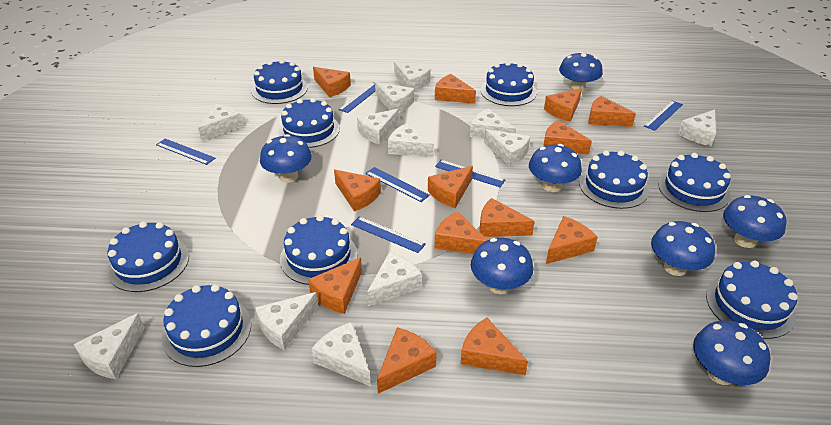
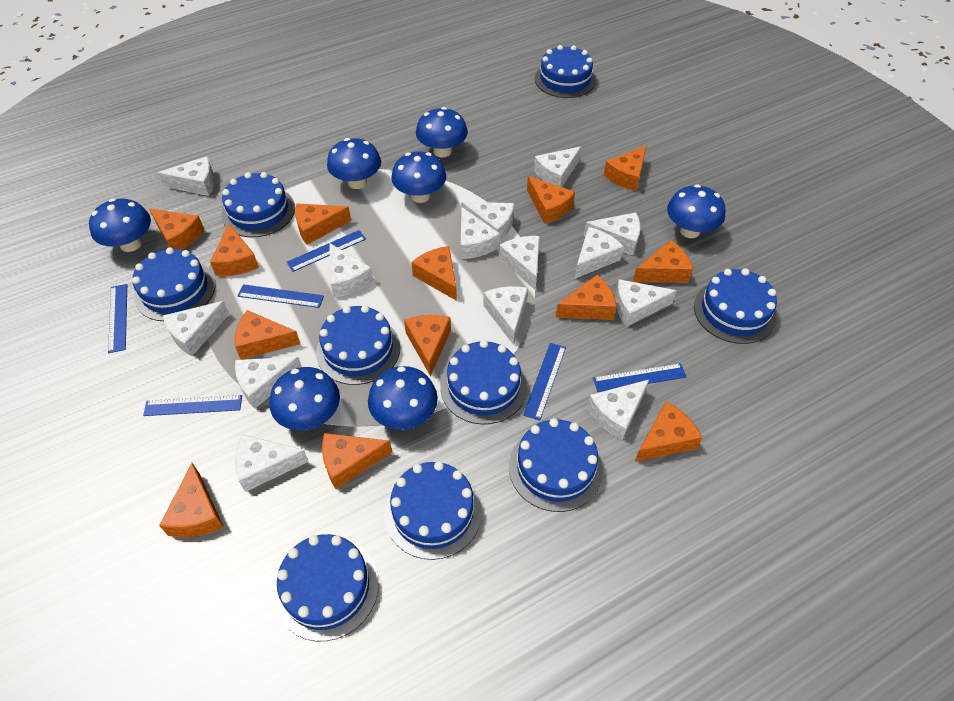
white cheese: 12 -> 14

